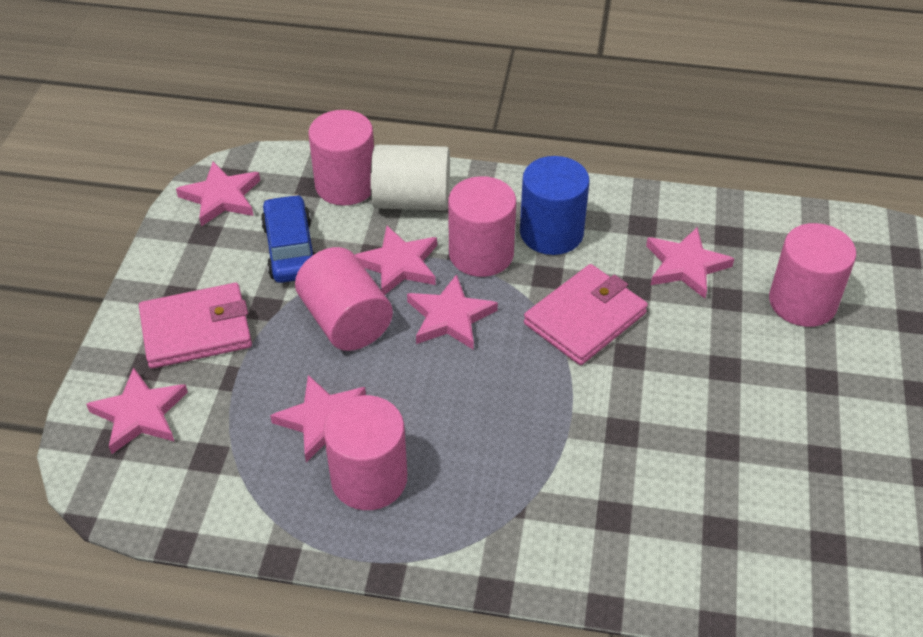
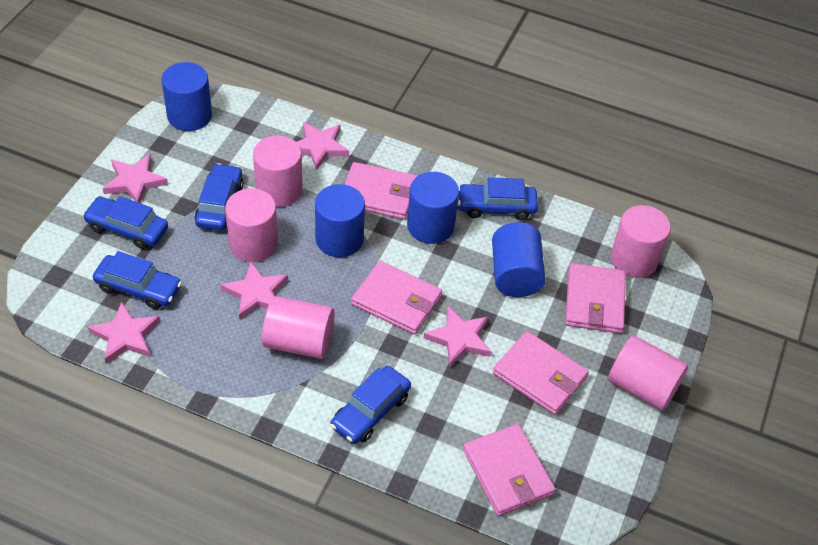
blue car: 1 -> 5
blue cylinder: 1 -> 4
pink star: 6 -> 5
pink wallet: 2 -> 5
white cylinder: 1 -> 0

